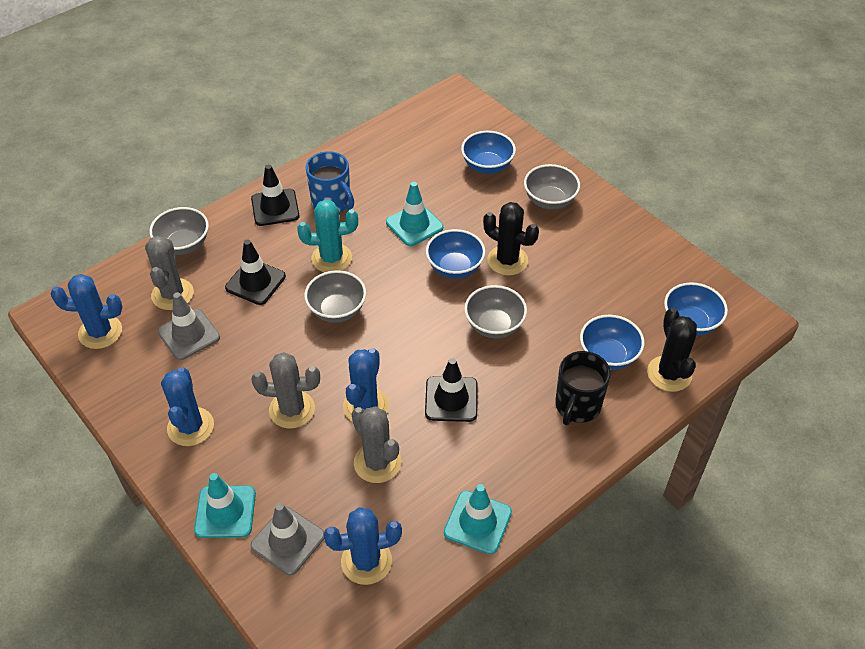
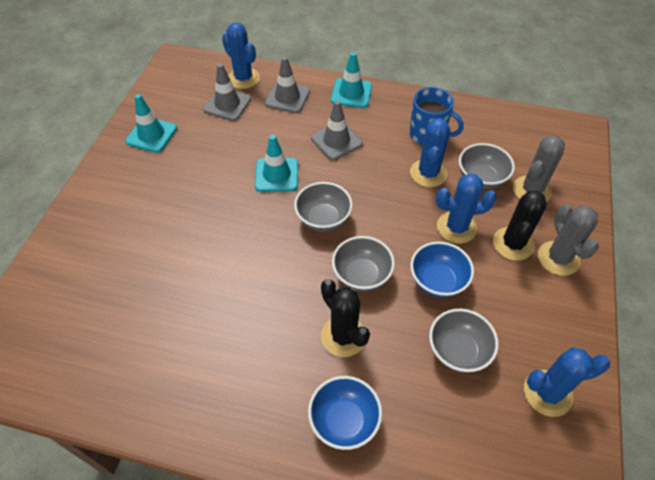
black mug: 1 -> 0
black traffic cone: 3 -> 0
blue bowl: 4 -> 2
grey cactus: 3 -> 2
grey traffic cone: 2 -> 3
turquoise cactus: 1 -> 0

